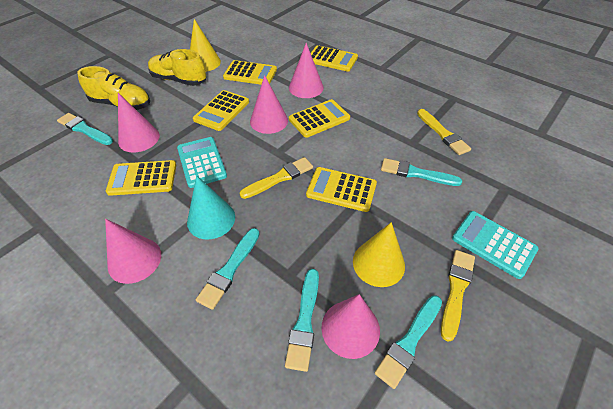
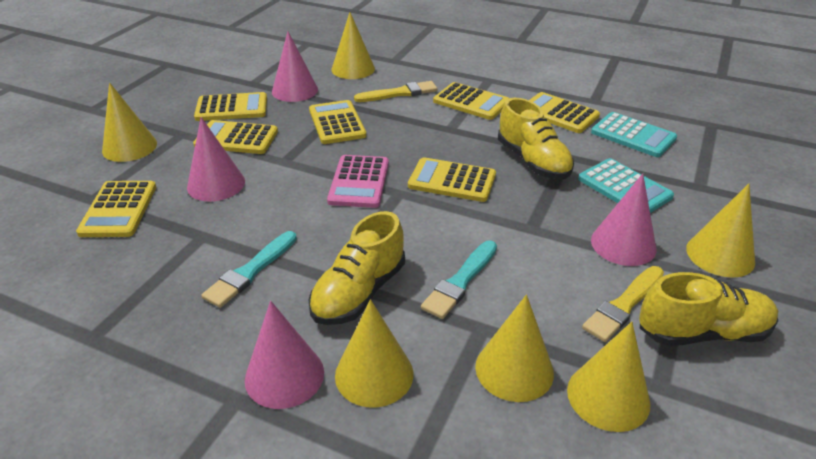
pink calculator: 0 -> 1
pink cone: 5 -> 4
turquoise brush: 5 -> 2
turquoise cone: 1 -> 0
yellow brush: 3 -> 2
yellow calculator: 6 -> 7
yellow cone: 2 -> 6
yellow shoe: 2 -> 3

